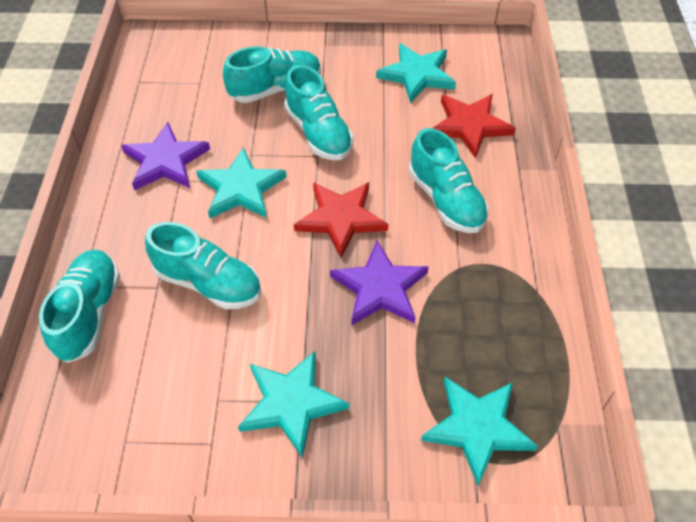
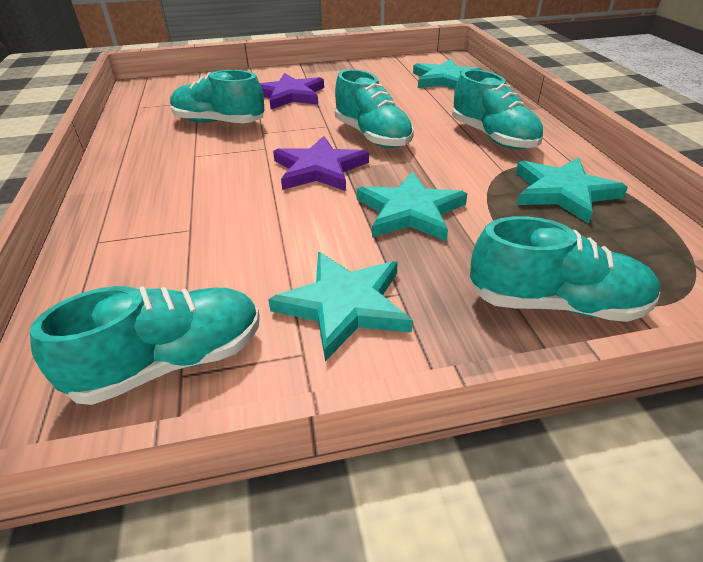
red star: 2 -> 0

